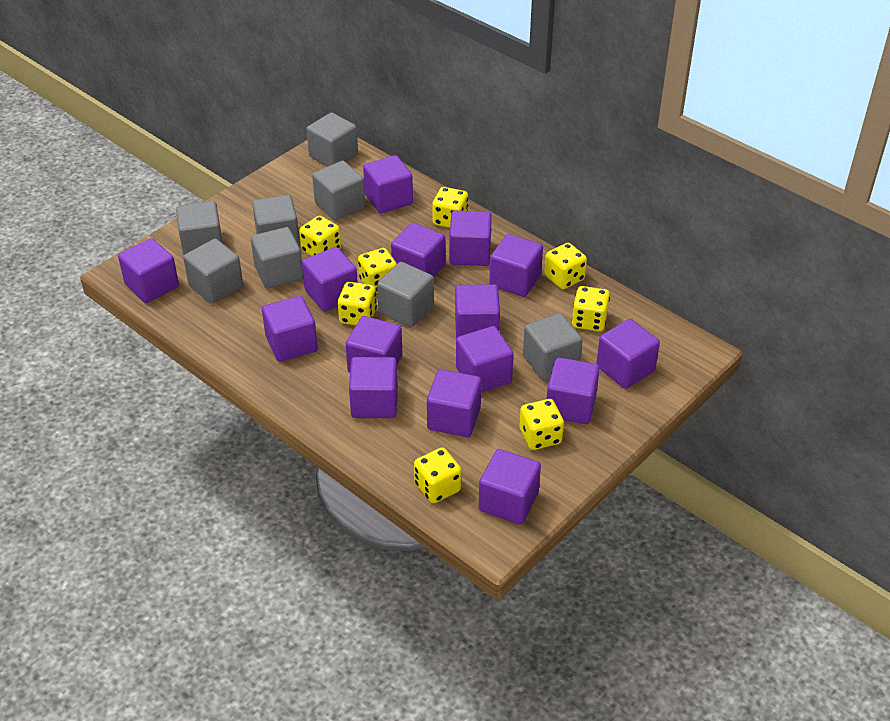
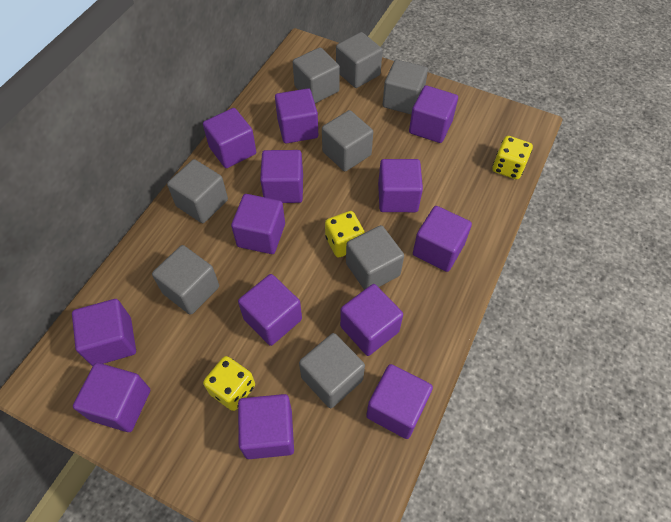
purple cube: 15 -> 13
yellow dice: 8 -> 3

